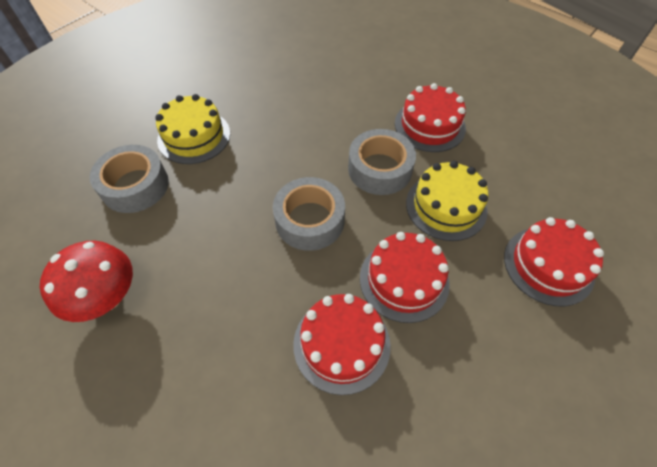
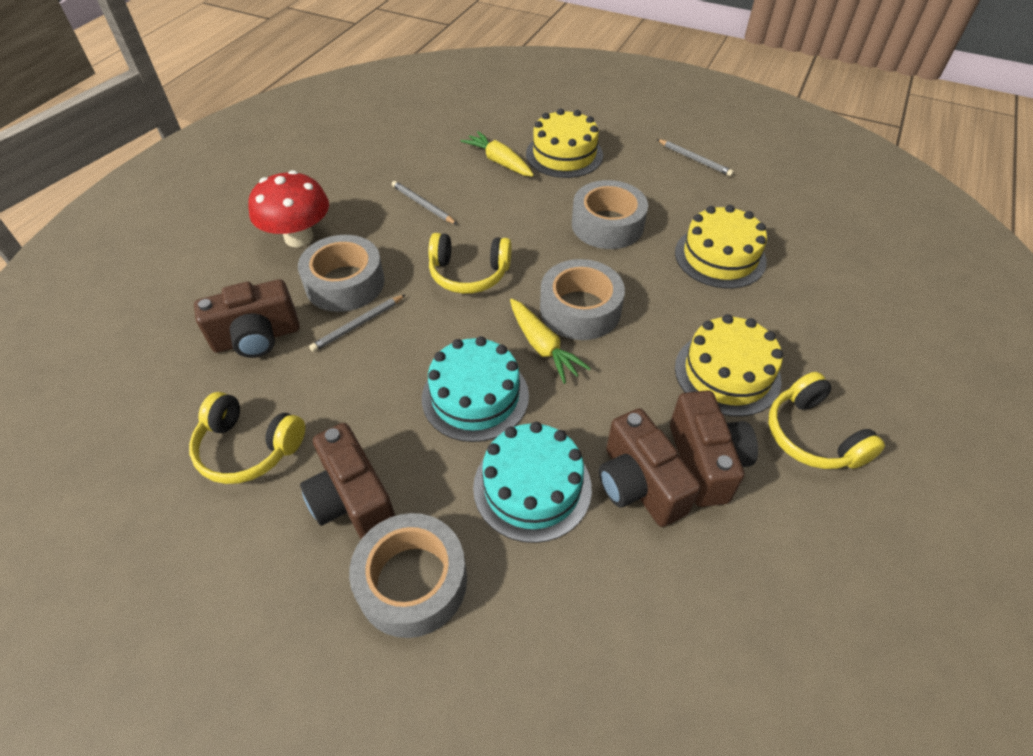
brown camera: 0 -> 4
grey pencil: 0 -> 3
grey tape: 3 -> 4
red cake: 4 -> 0
turquoise cake: 0 -> 2
yellow cake: 2 -> 3
yellow carrot: 0 -> 2
yellow headphones: 0 -> 3

